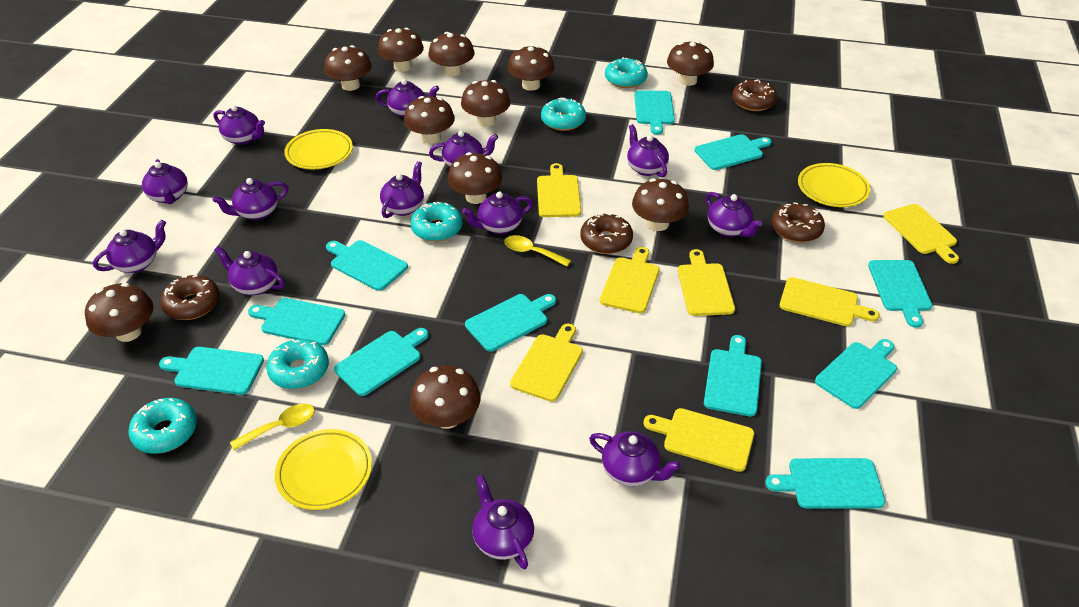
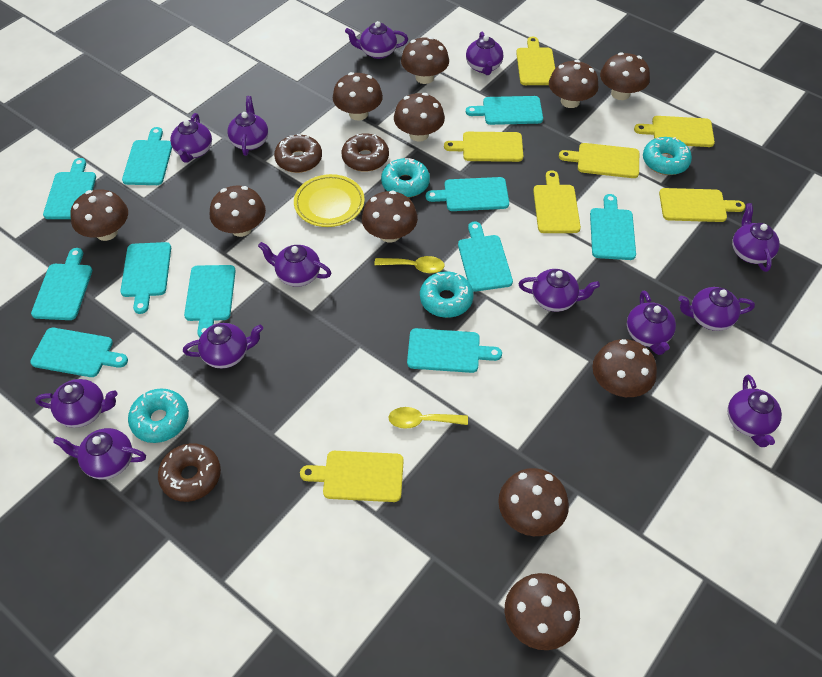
brown donut: 4 -> 3
turquoise donut: 5 -> 4
yellow plate: 3 -> 1

